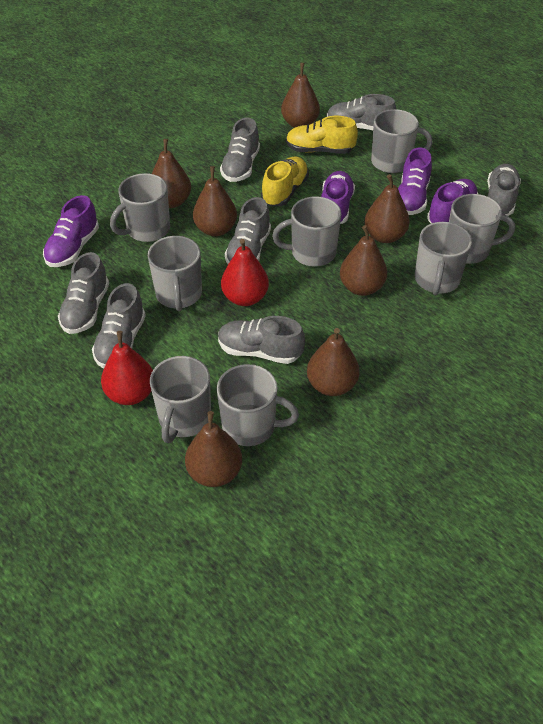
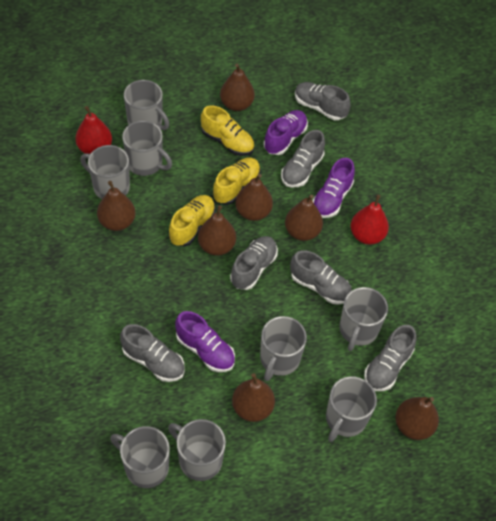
grey shoe: 7 -> 6
purple shoe: 4 -> 3
yellow shoe: 2 -> 3

